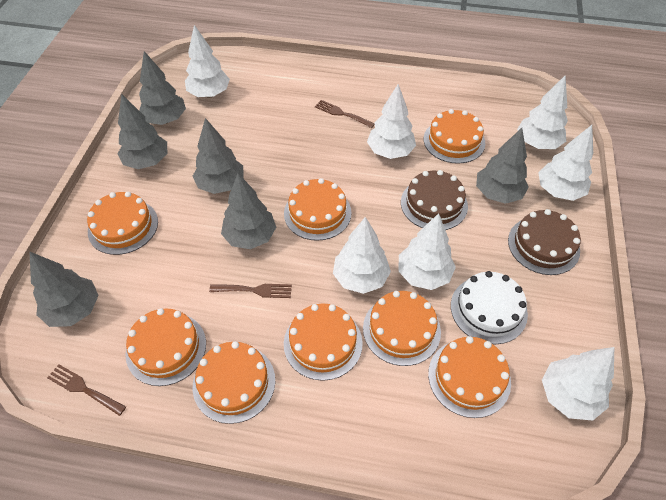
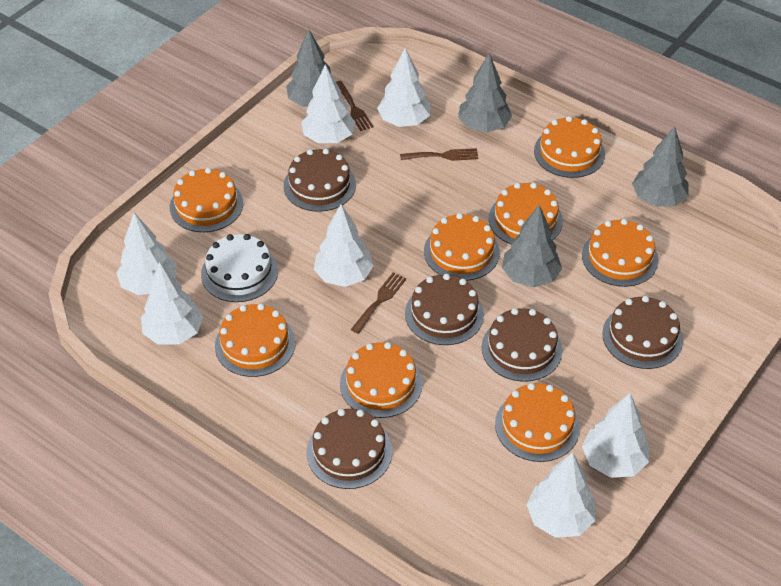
brown cake: 2 -> 5
grey tree: 6 -> 4

